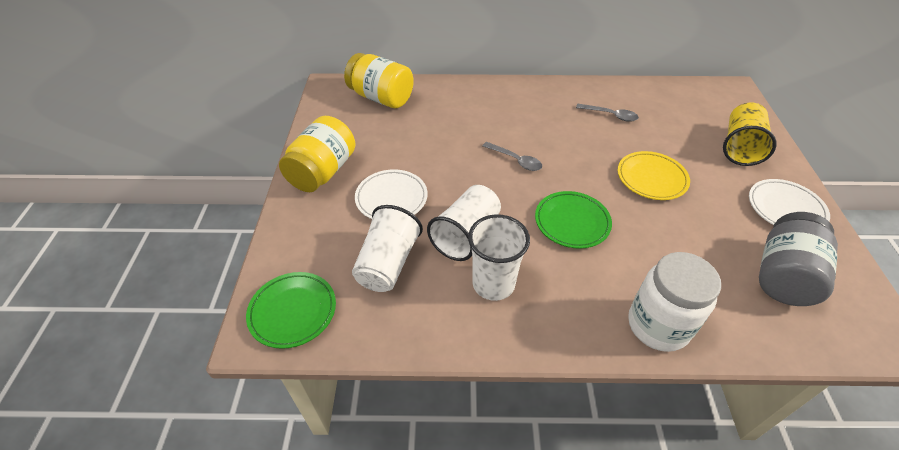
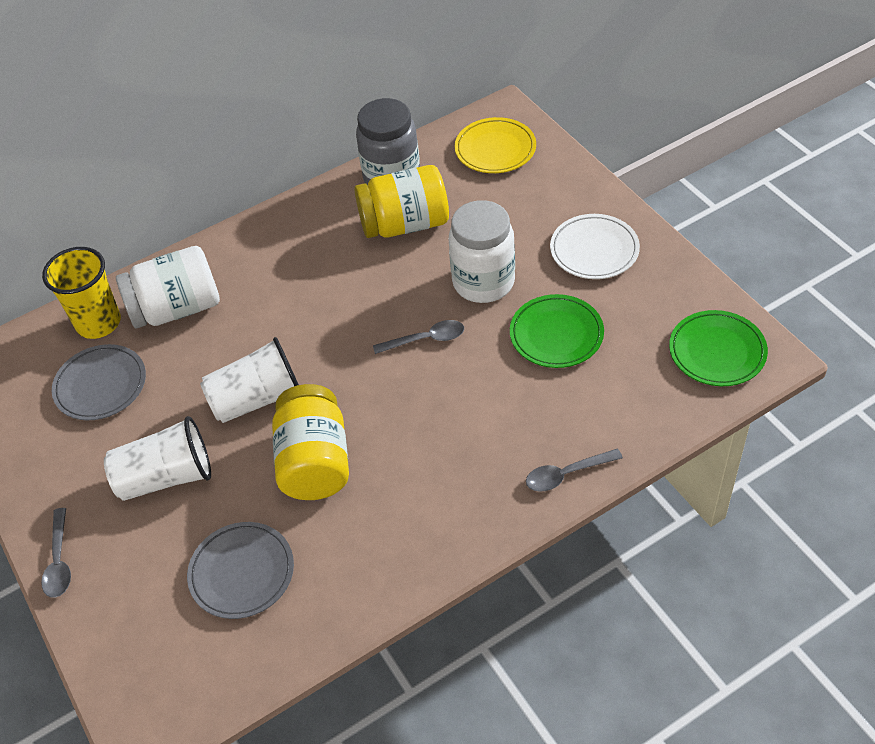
grey plate: 0 -> 2
grey spoon: 2 -> 3
white cup: 3 -> 2
white jar: 1 -> 2
white plate: 2 -> 1

